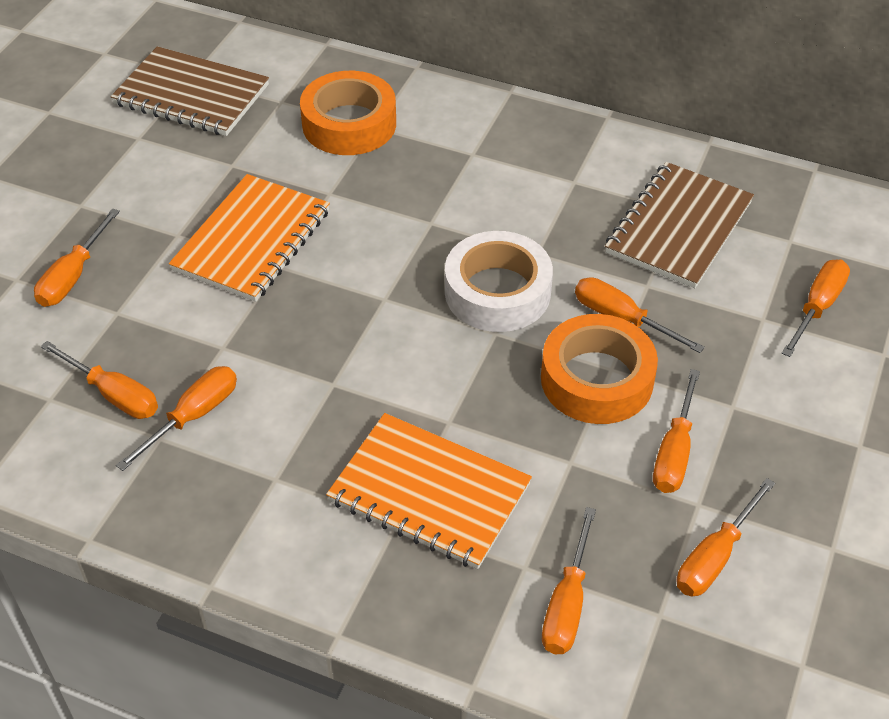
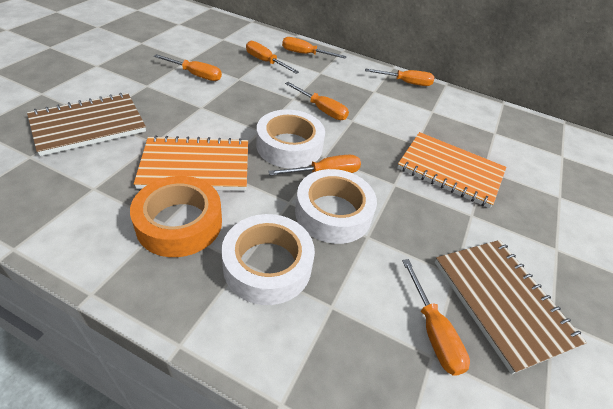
orange screwdriver: 8 -> 7
orange tape: 2 -> 1
white tape: 1 -> 3

